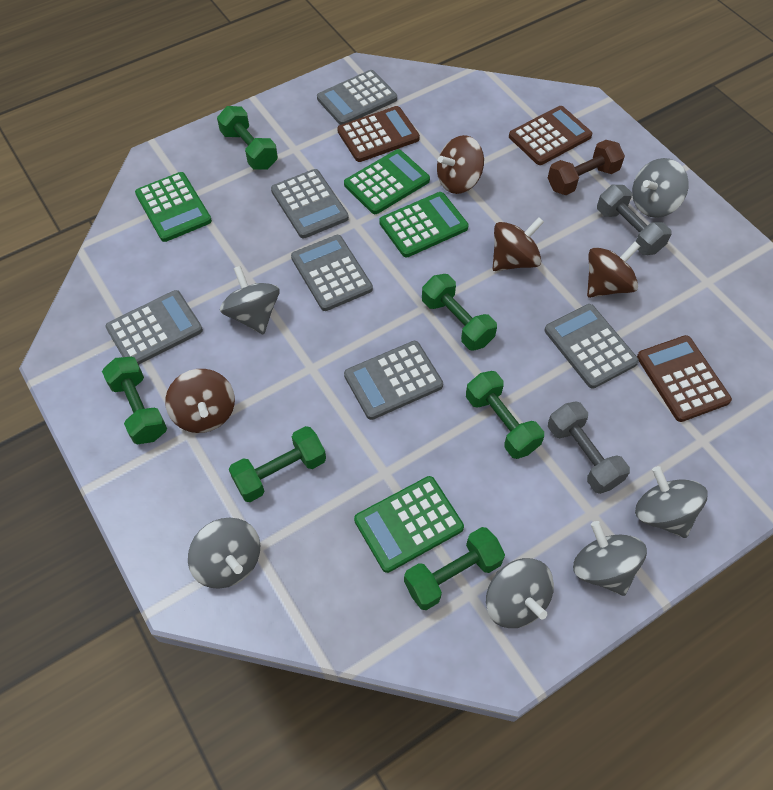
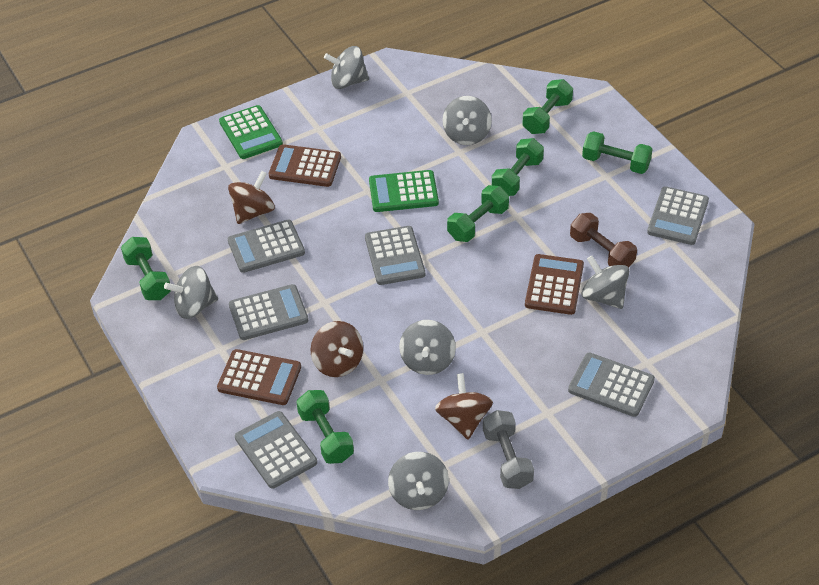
brown spinning top: 4 -> 3
green calculator: 4 -> 2
grey dumbbell: 2 -> 1

